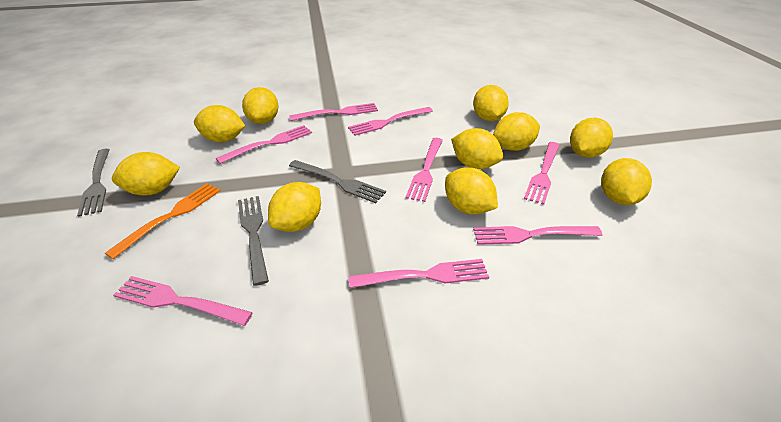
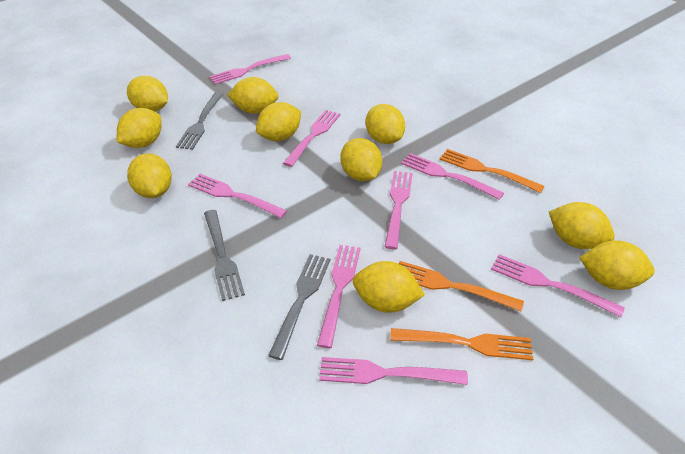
orange fork: 1 -> 3

